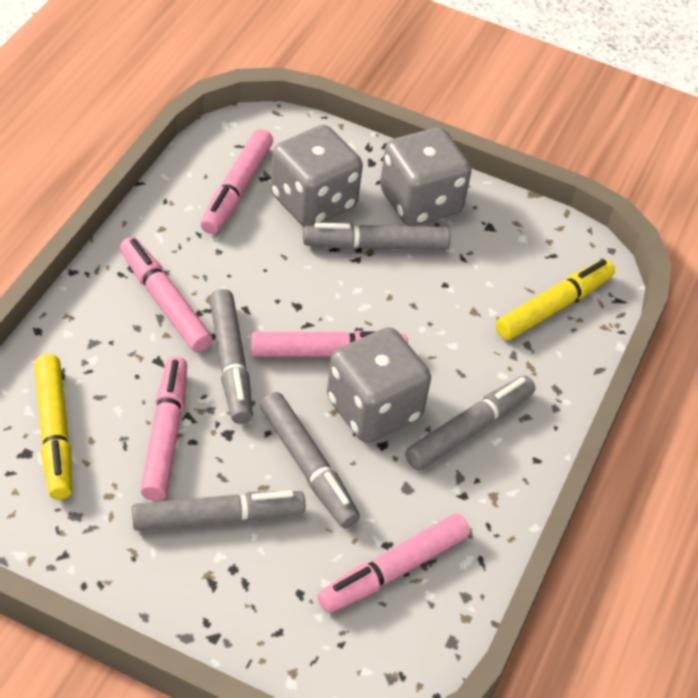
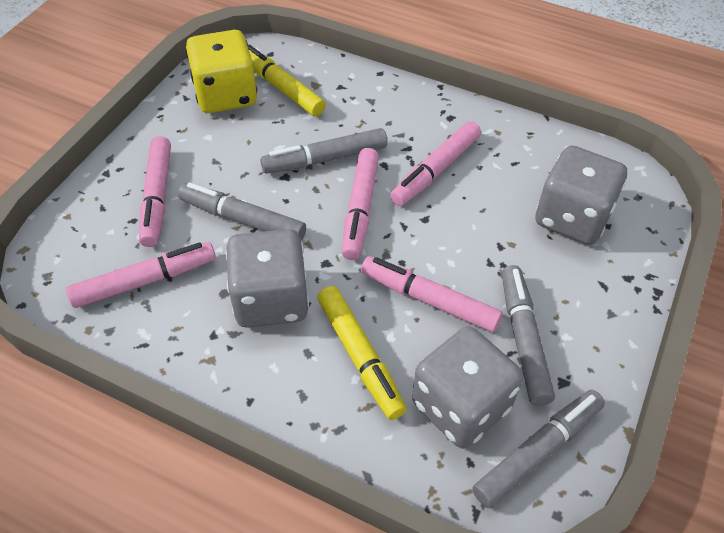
grey marker: 5 -> 4
yellow dice: 0 -> 1

